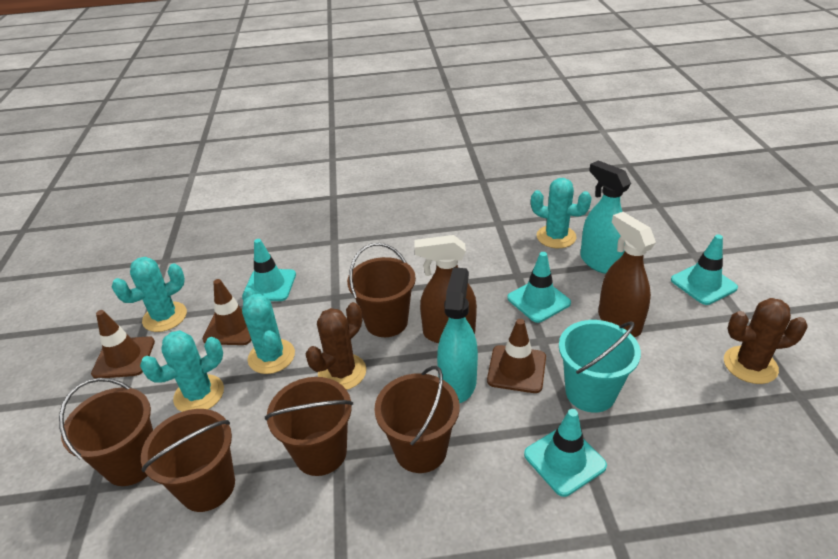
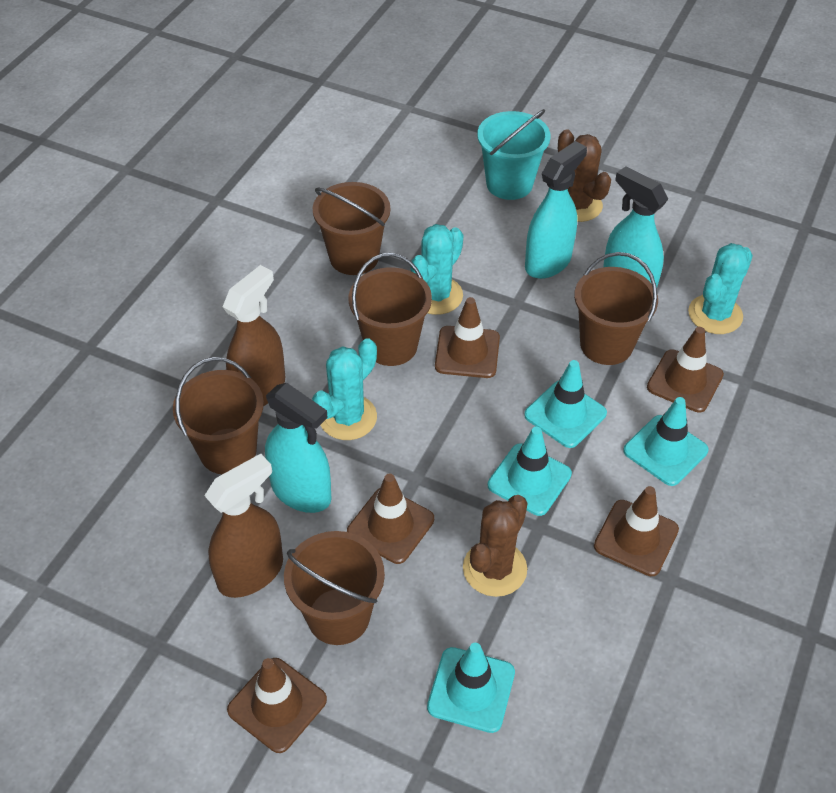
brown traffic cone: 3 -> 5
turquoise cactus: 4 -> 3
turquoise spray bottle: 2 -> 3

